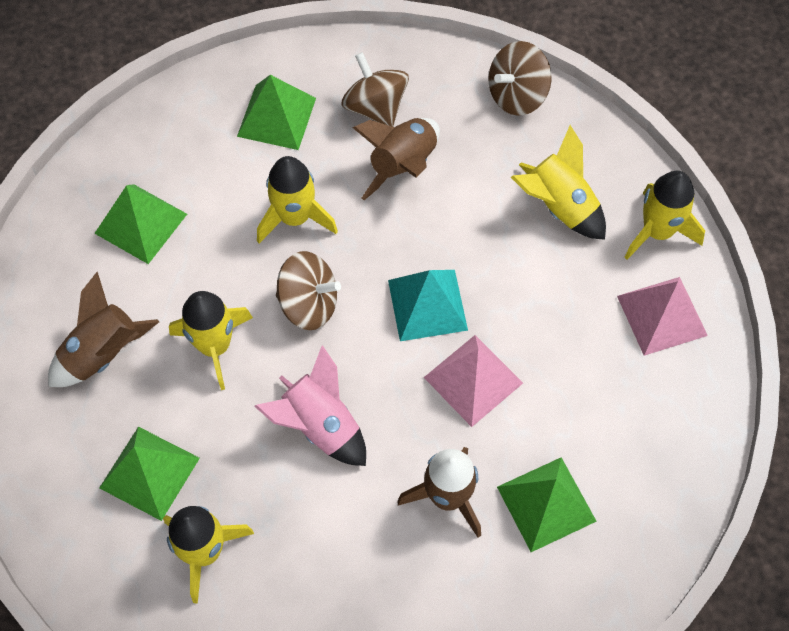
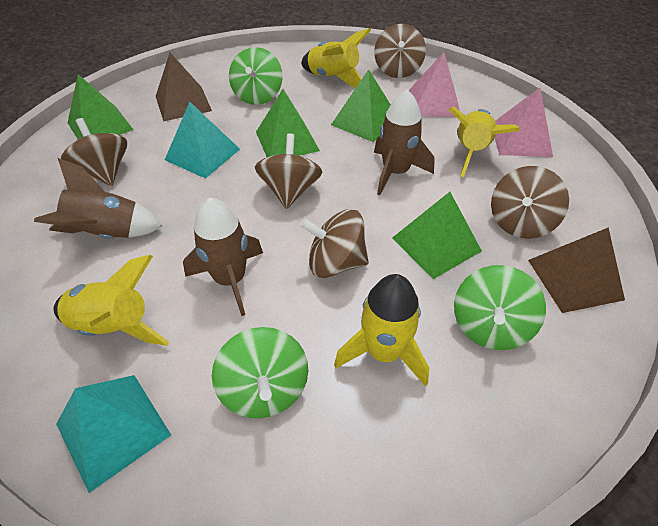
brown pyramid: 0 -> 2
brown spinning top: 3 -> 5
green spinning top: 0 -> 3
pink rocket: 1 -> 0
turquoise pyramid: 1 -> 2
yellow rocket: 5 -> 4

